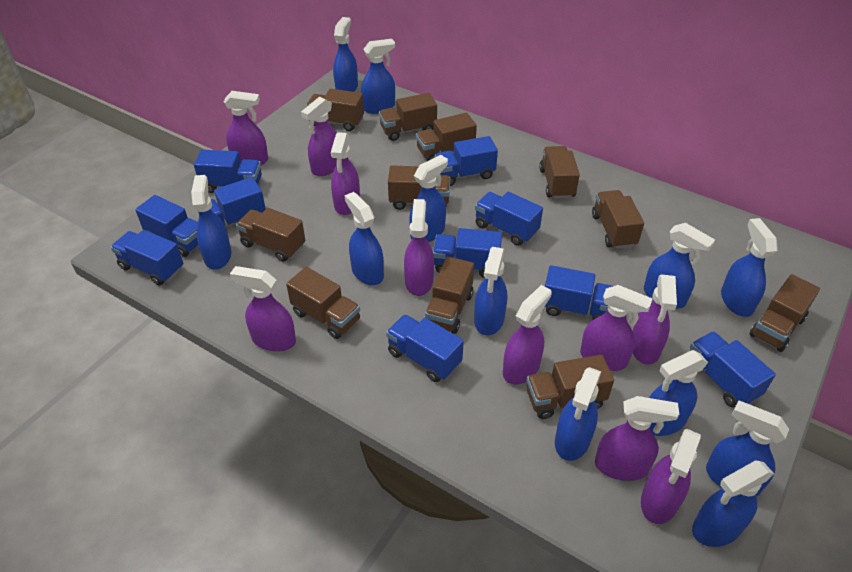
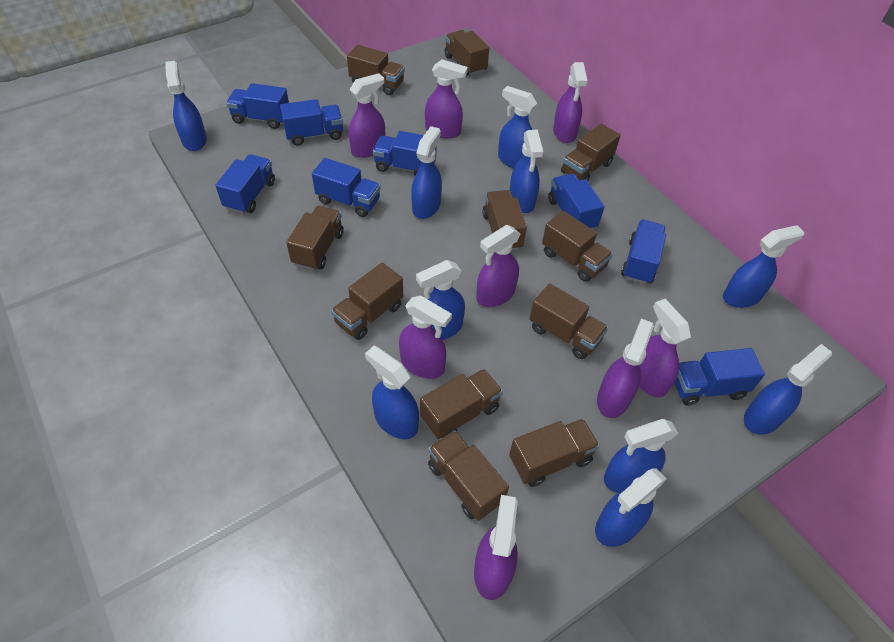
blue spray bottle: 12 -> 10
blue truck: 10 -> 8
purple spray bottle: 10 -> 8

